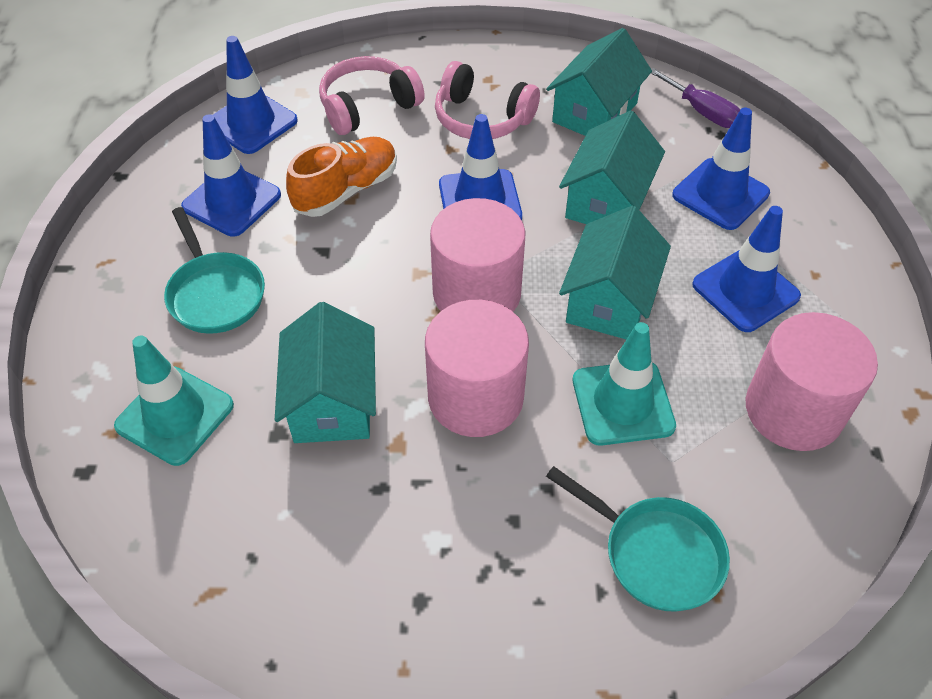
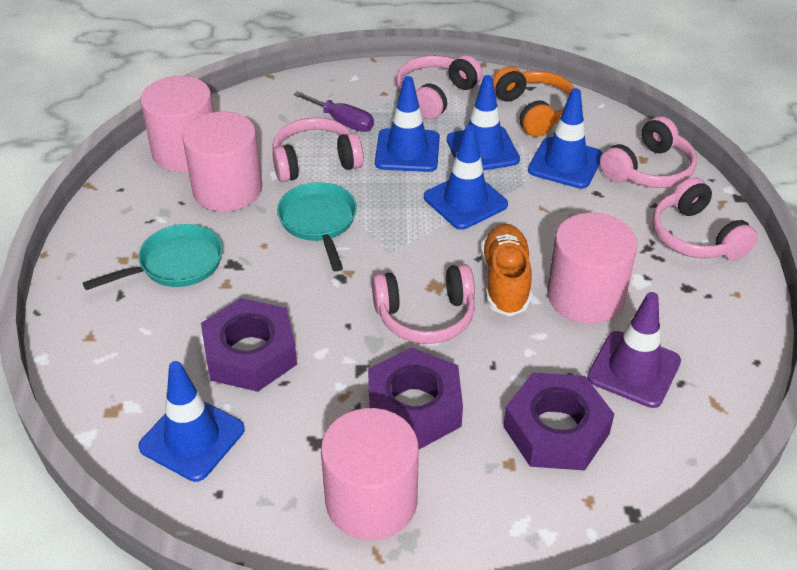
orange headphones: 0 -> 1
pink cylinder: 3 -> 4
pink headphones: 2 -> 5
purple nut: 0 -> 3
purple traffic cone: 0 -> 1
turquoise house: 4 -> 0
turquoise traffic cone: 2 -> 0

